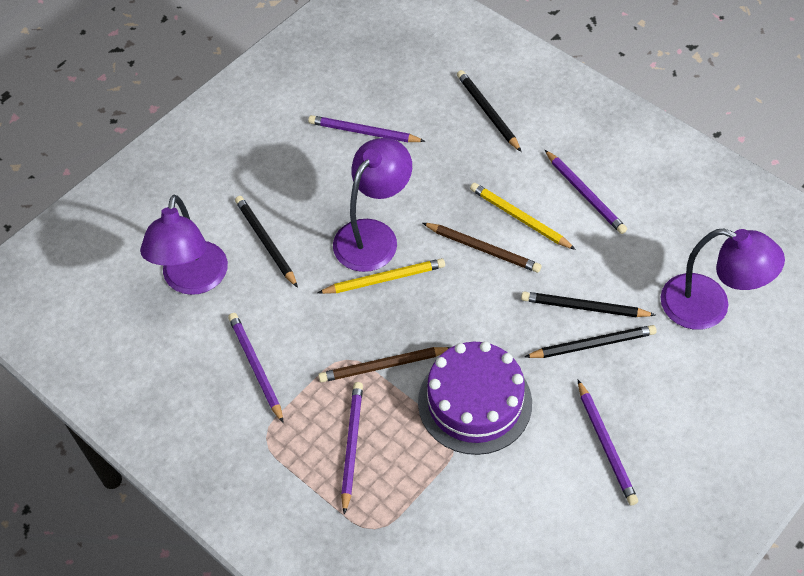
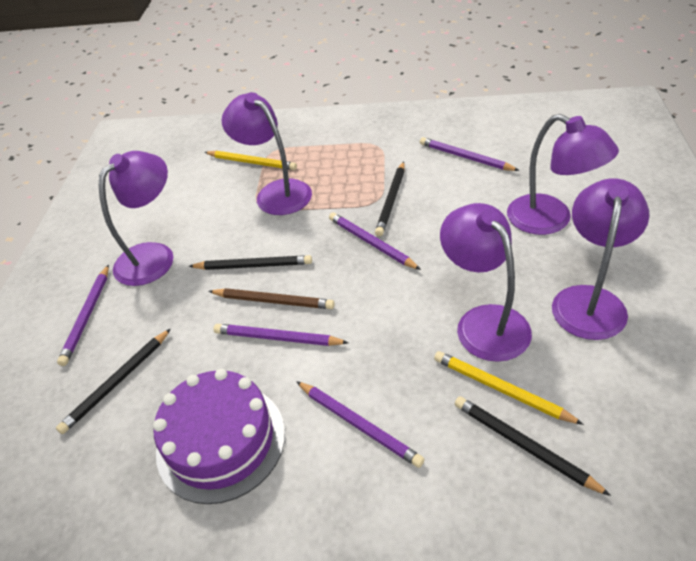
brown pencil: 2 -> 1
purple lamp: 3 -> 5

